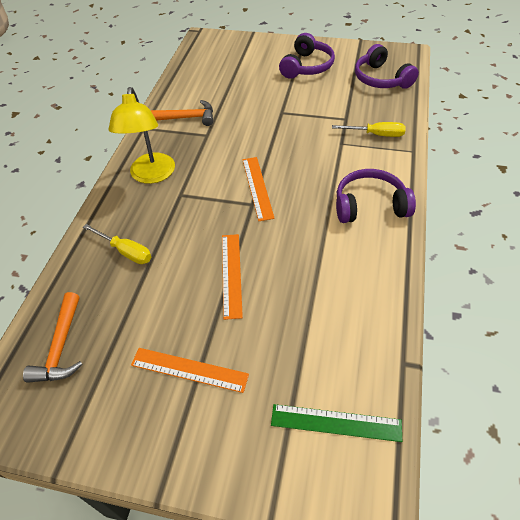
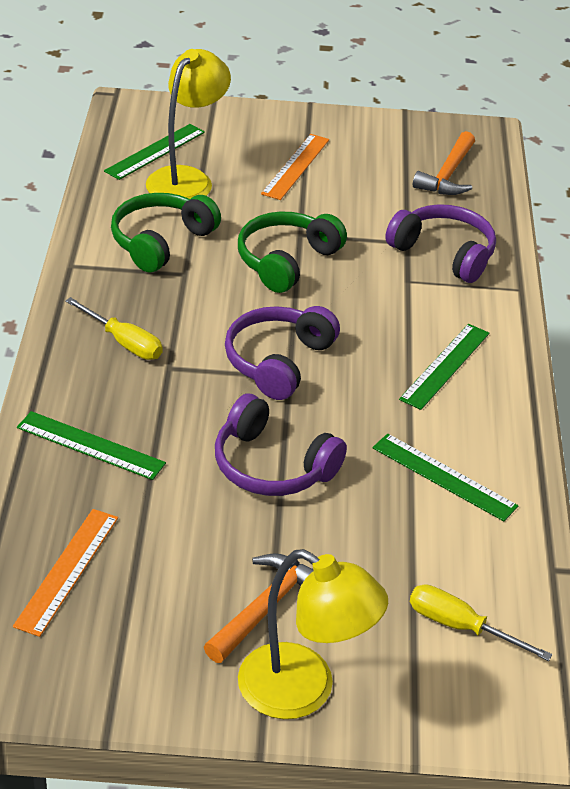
green headphones: 0 -> 2
green ruler: 1 -> 4
orange ruler: 3 -> 2
yellow lamp: 1 -> 2

